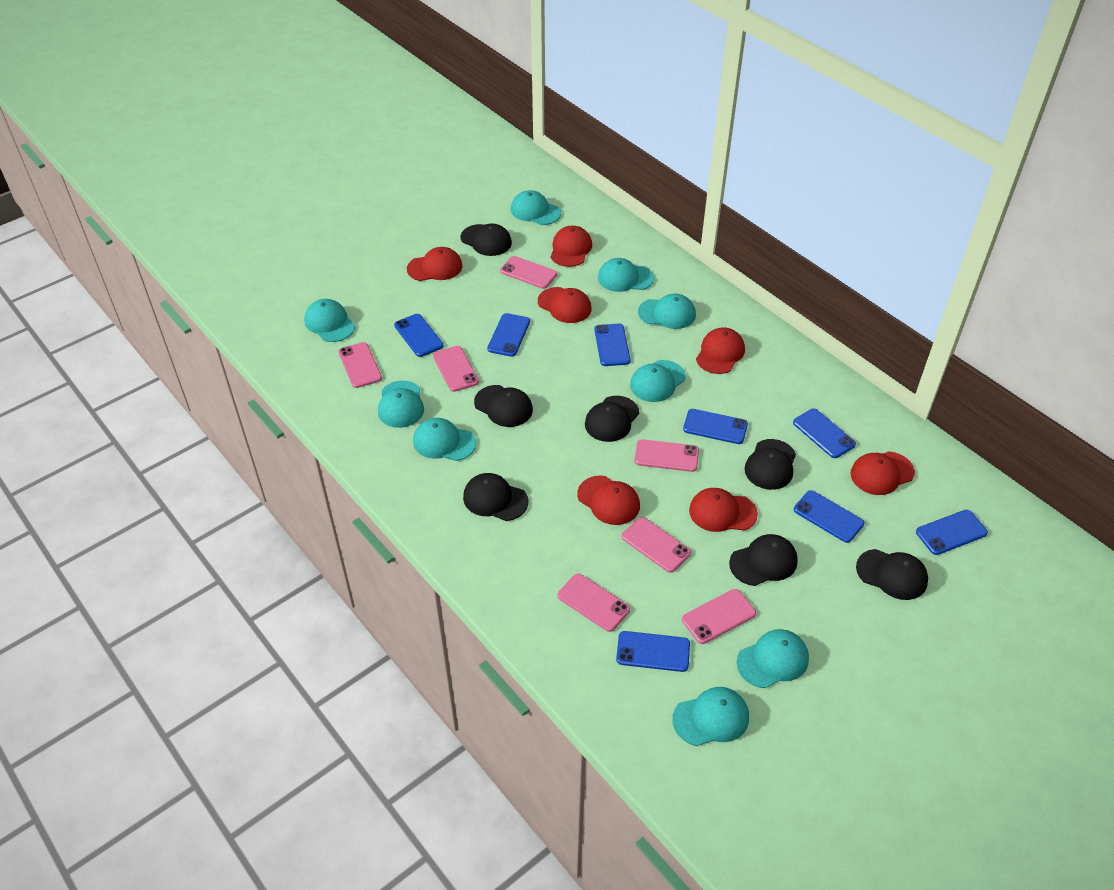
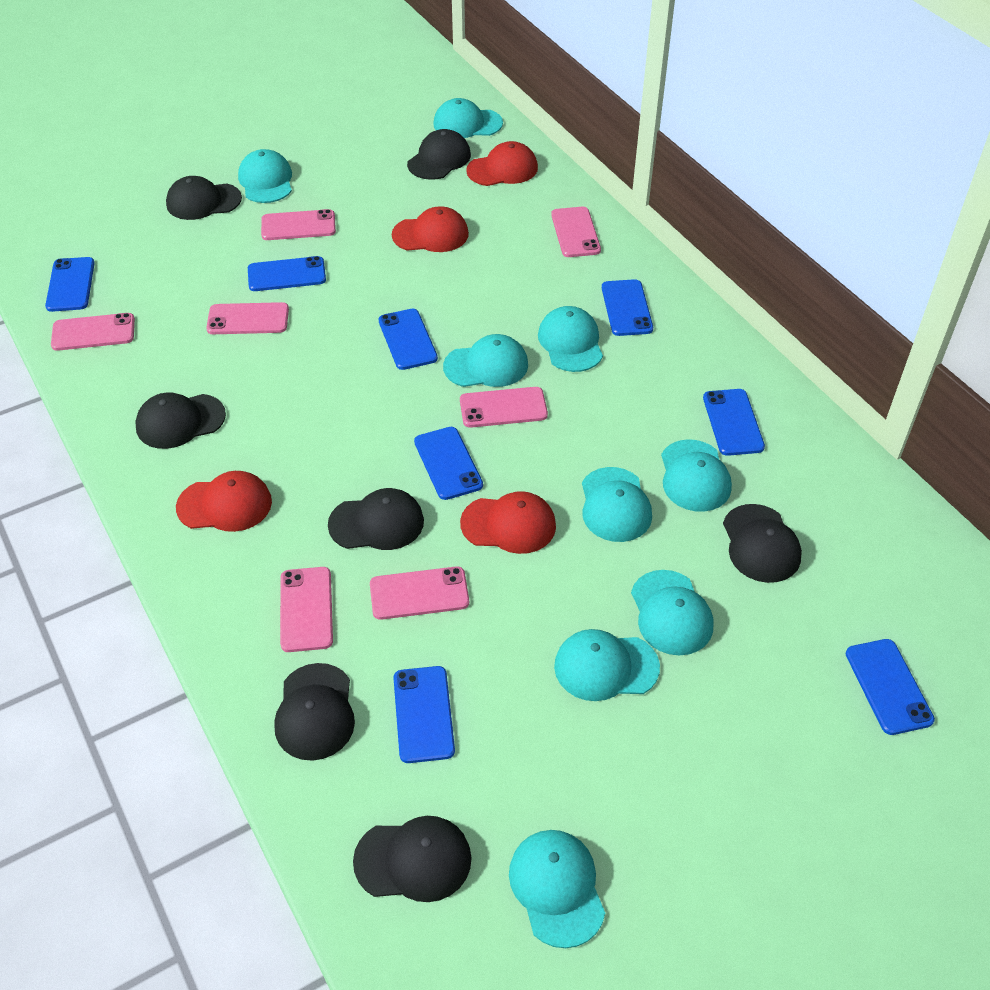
red cap: 7 -> 4

